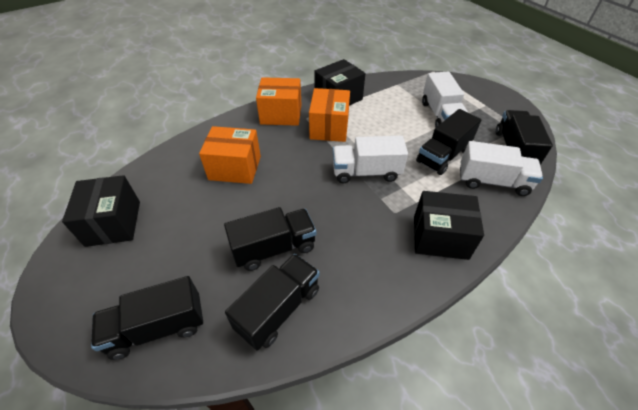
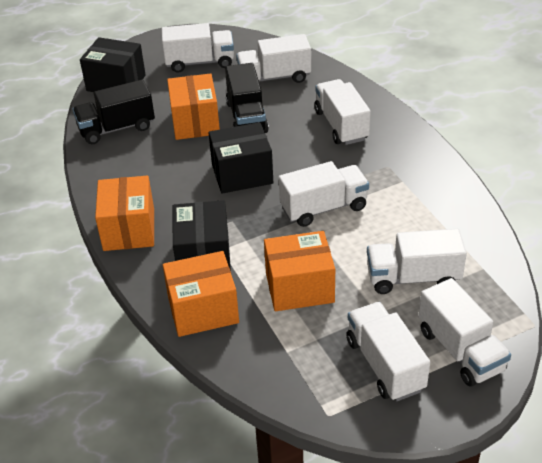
black truck: 5 -> 2
orange box: 3 -> 4
white truck: 3 -> 7

